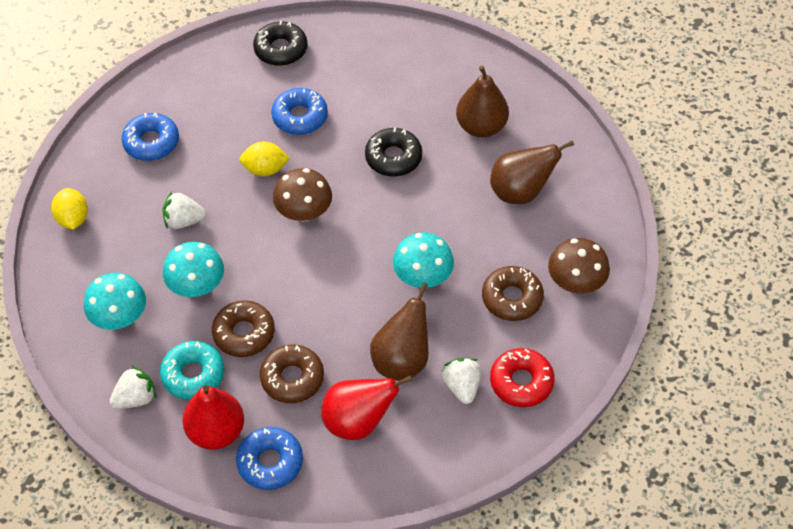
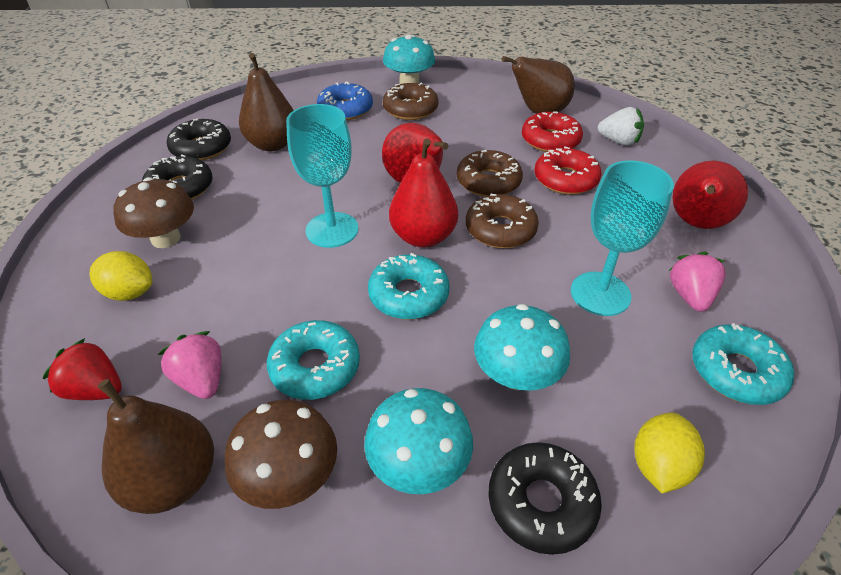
black donut: 2 -> 3
blue donut: 3 -> 1
pink strawberry: 0 -> 2
red donut: 1 -> 2
red pear: 2 -> 3
red strawberry: 0 -> 1
turquoise donut: 1 -> 3
turquoise goblet: 0 -> 2
white strawberry: 3 -> 1

